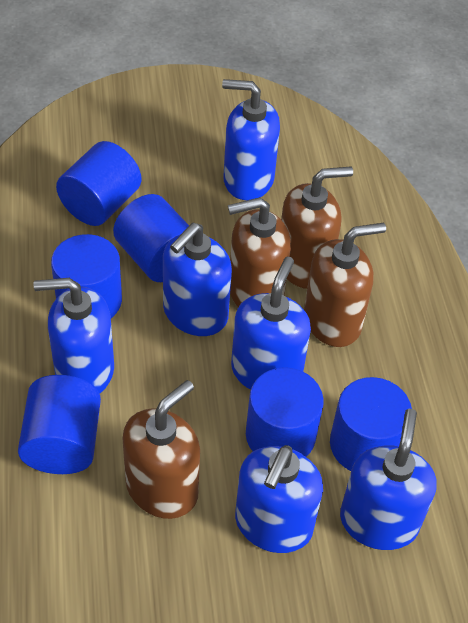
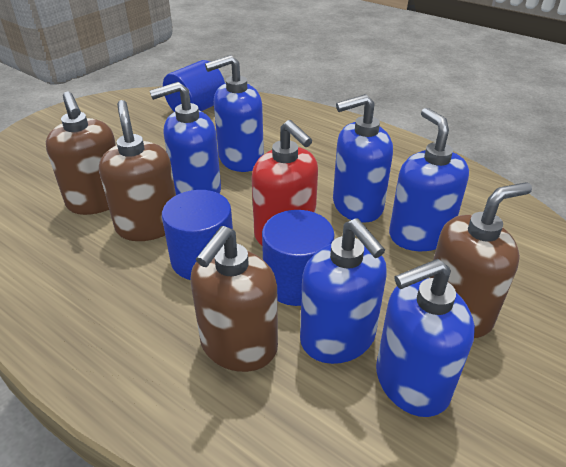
blue cylinder: 6 -> 3
red soap dispenser: 0 -> 1

